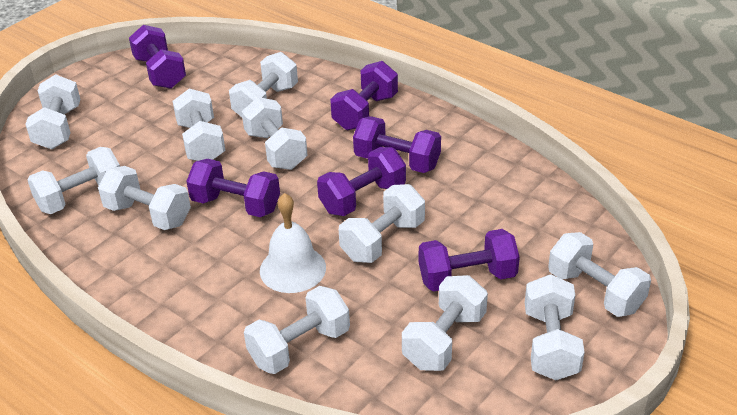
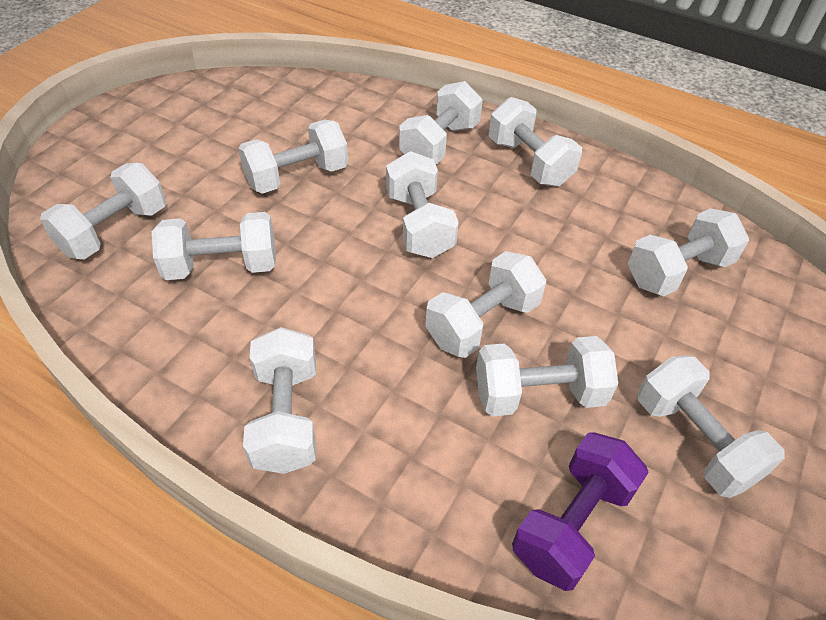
purple dumbbell: 6 -> 1
white bell: 1 -> 0

